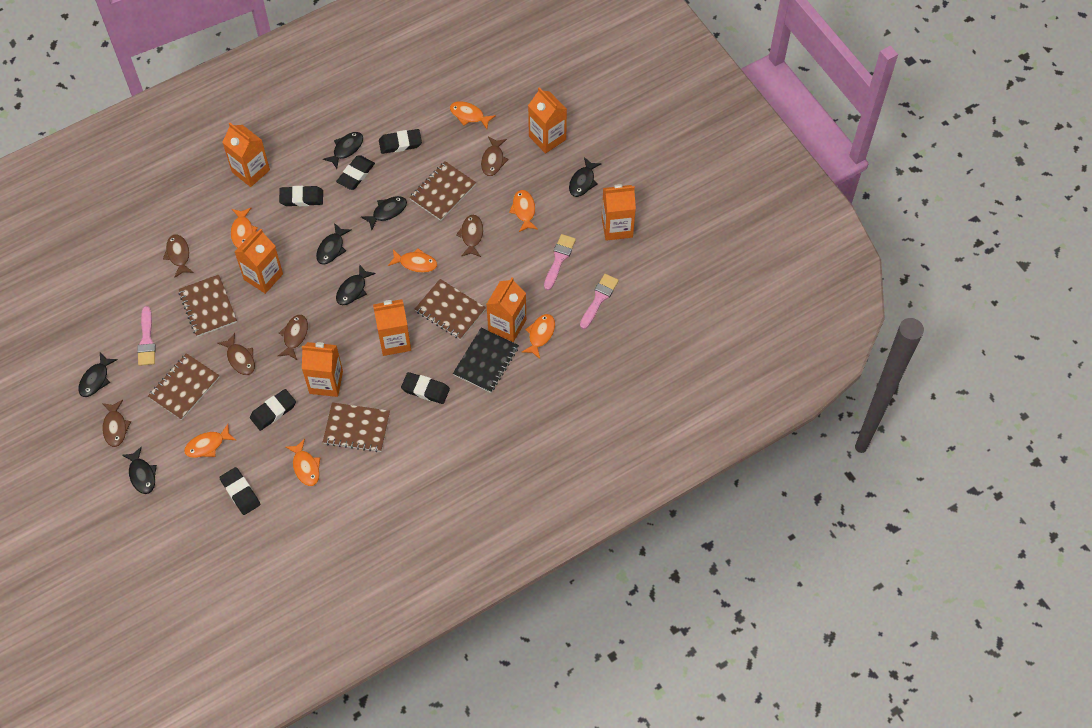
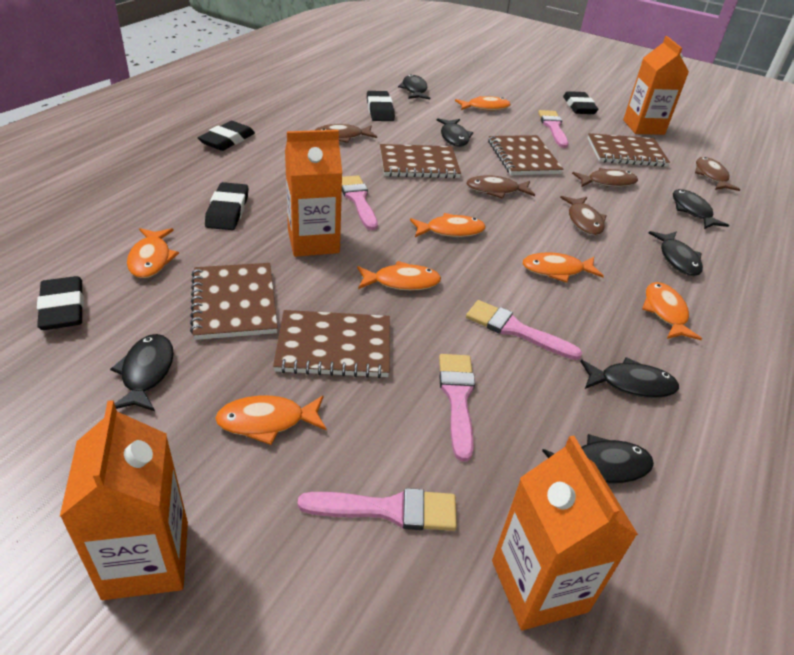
black eraser: 6 -> 5
black notebook: 1 -> 0
brown fish: 6 -> 5
orange carton: 7 -> 4
pink brush: 3 -> 5

